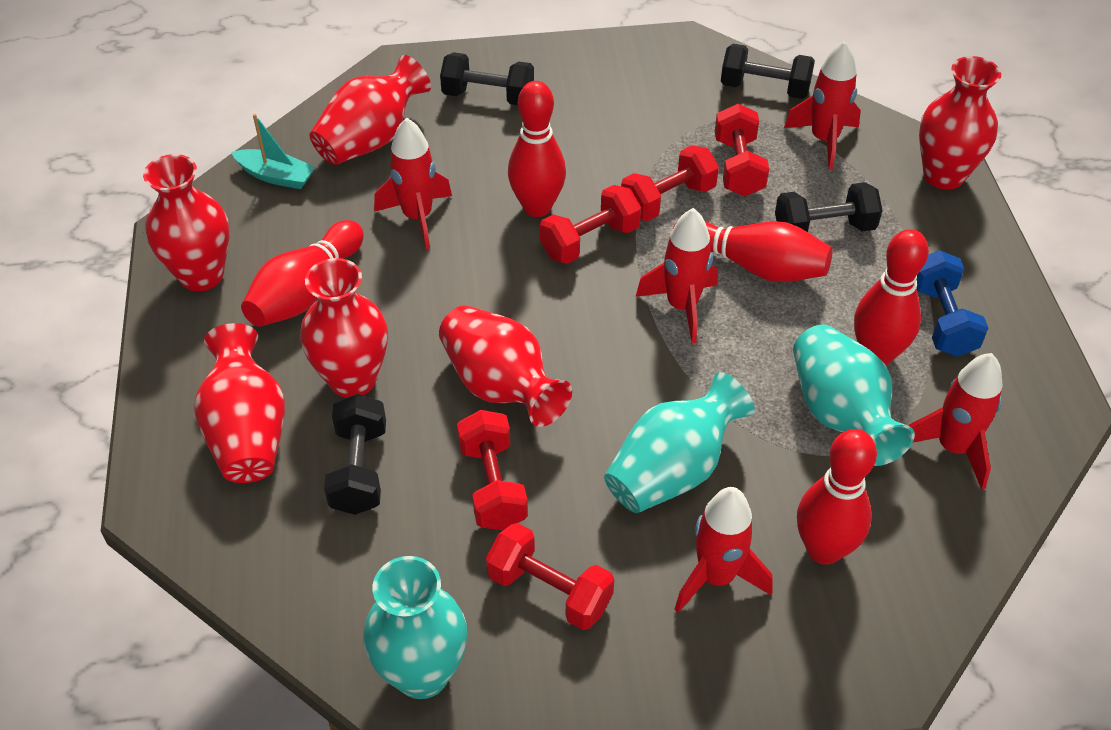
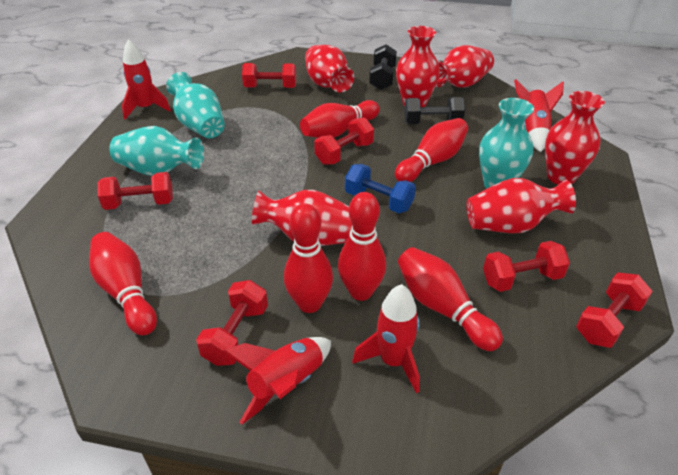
black dumbbell: 4 -> 2
red bowling pin: 5 -> 6
red dumbbell: 5 -> 6
red rocket: 5 -> 4
turquoise boat: 1 -> 0

